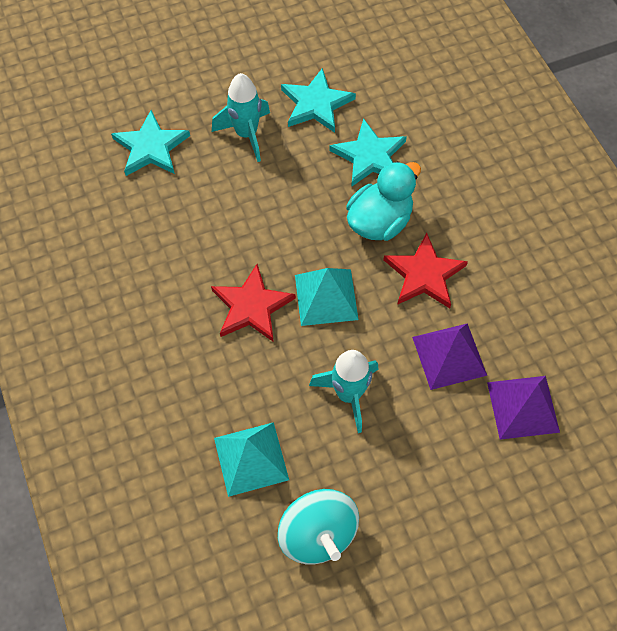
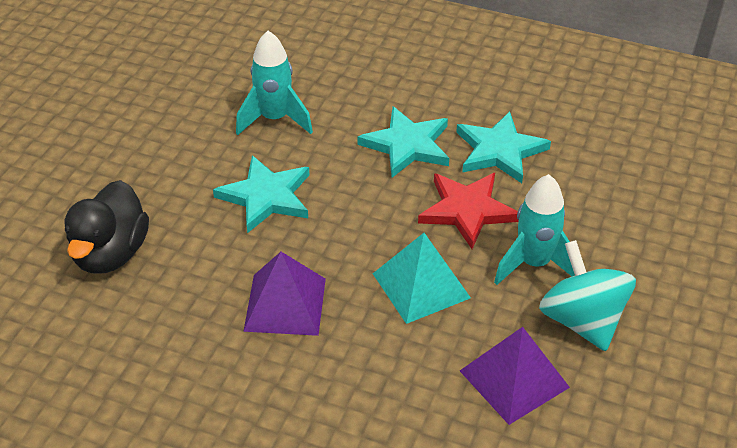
black duck: 0 -> 1
red star: 2 -> 1
turquoise duck: 1 -> 0
turquoise pyramid: 2 -> 1

